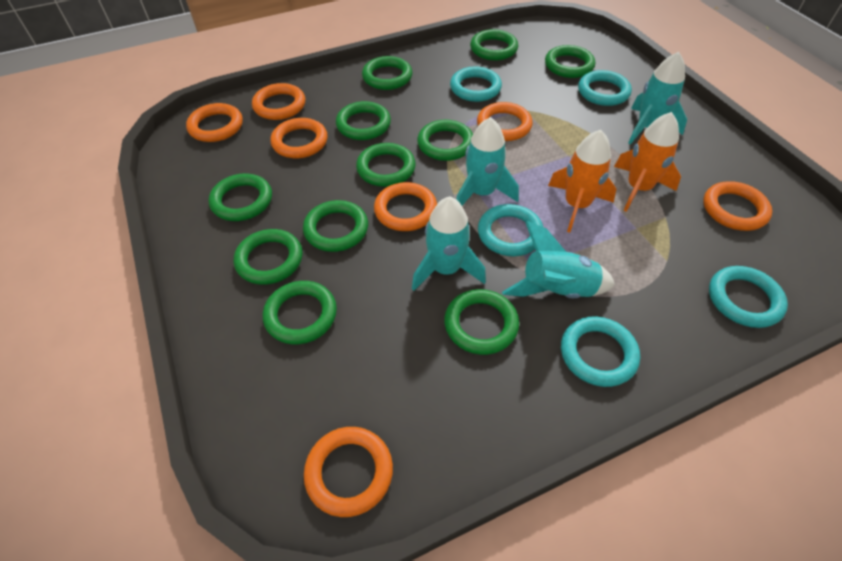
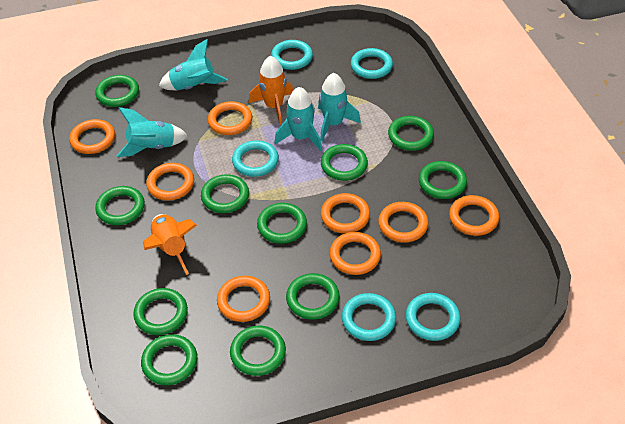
orange ring: 7 -> 8

